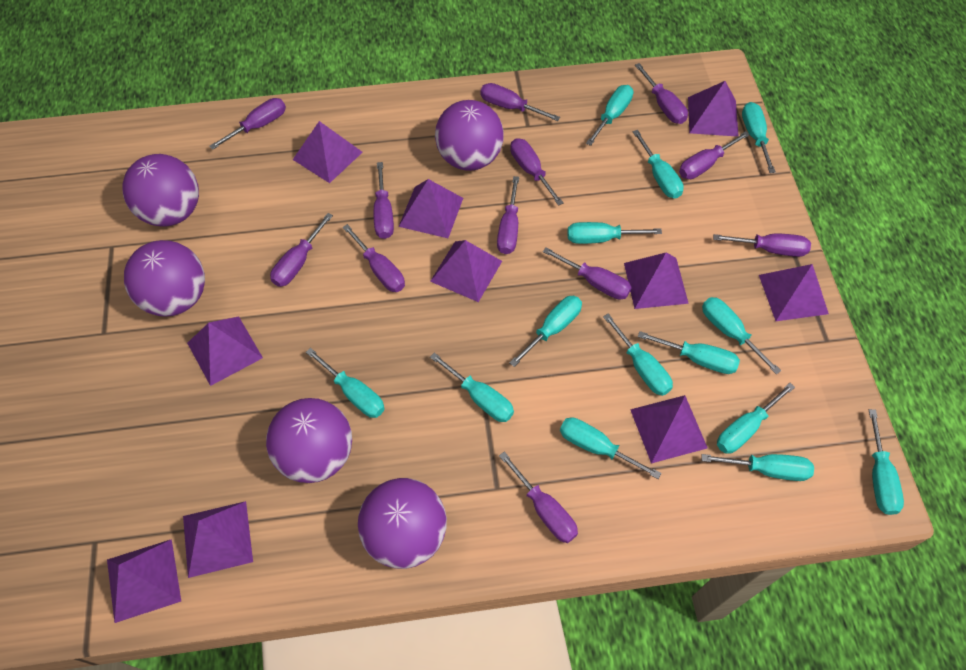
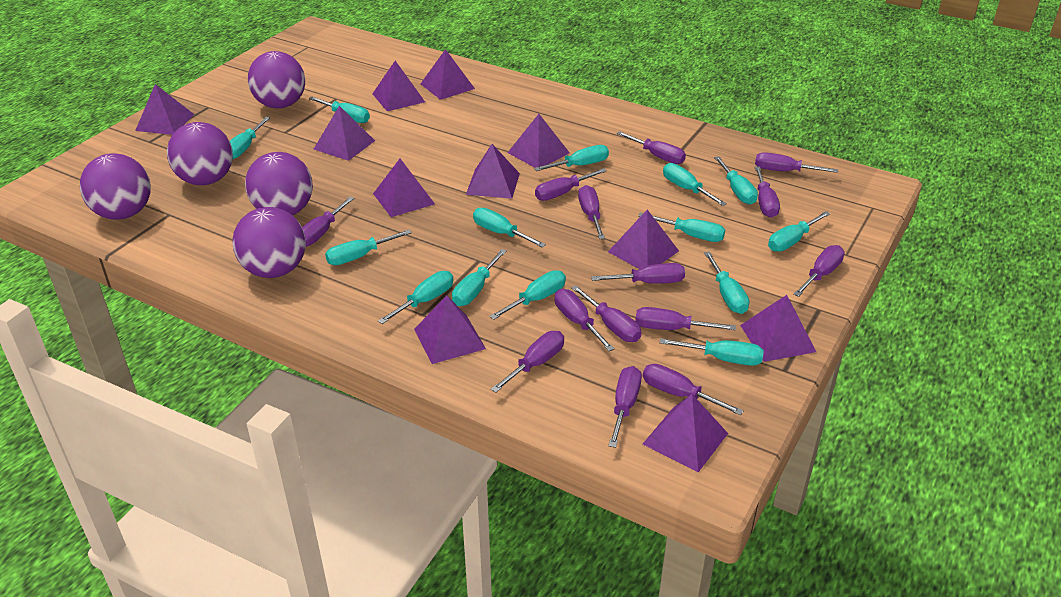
purple pyramid: 10 -> 11
purple screwdriver: 12 -> 14

